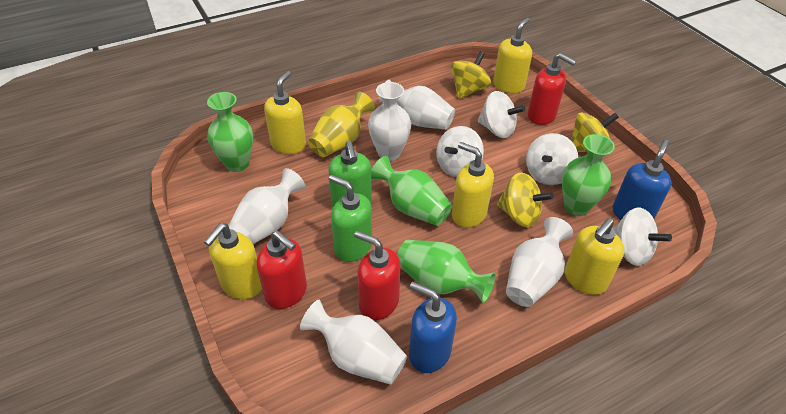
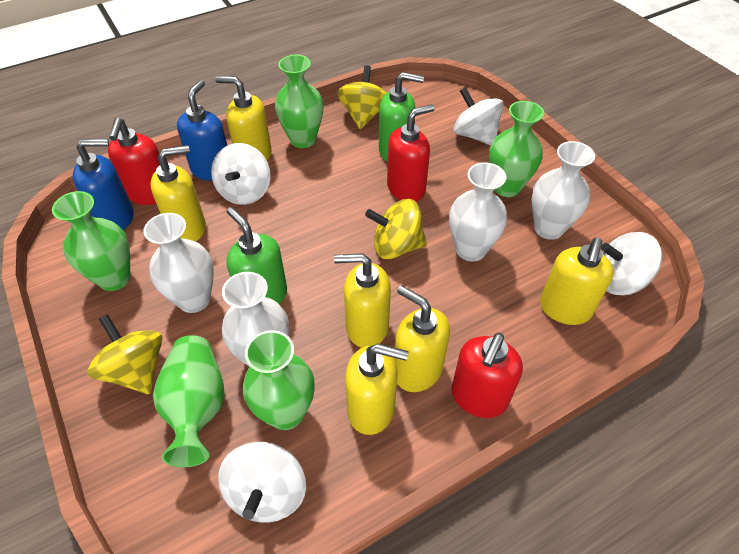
green vase: 4 -> 5
white vase: 5 -> 4
yellow soap dispenser: 5 -> 6
yellow vase: 1 -> 0

